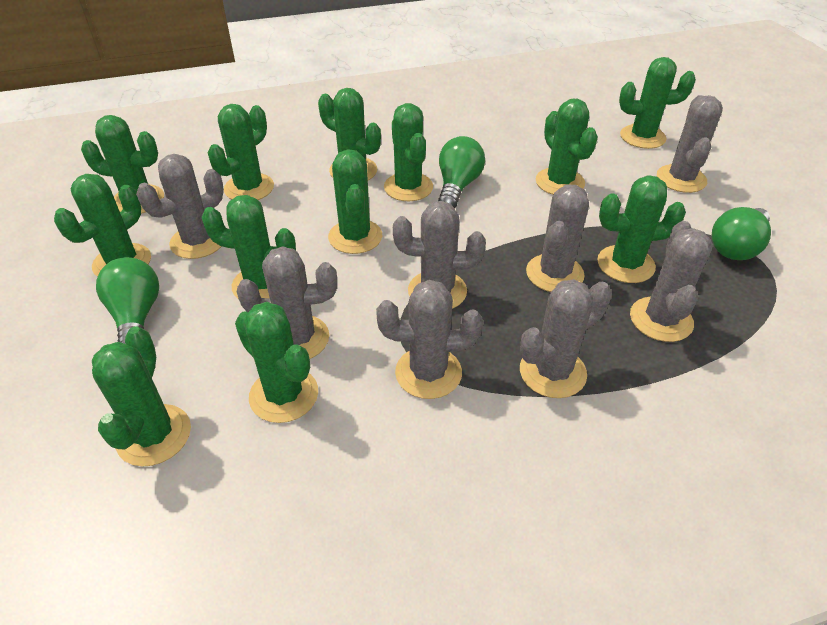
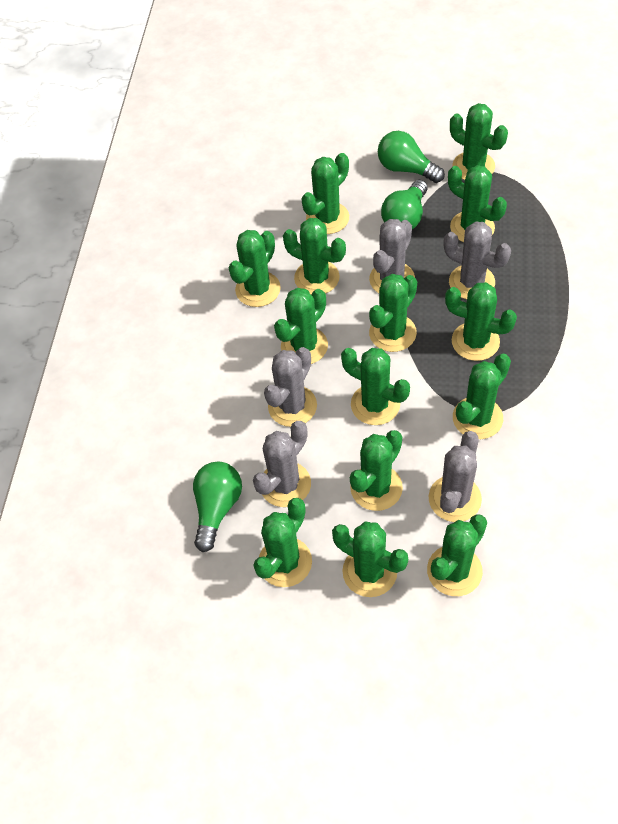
green cactus: 12 -> 14
grey cactus: 8 -> 5

